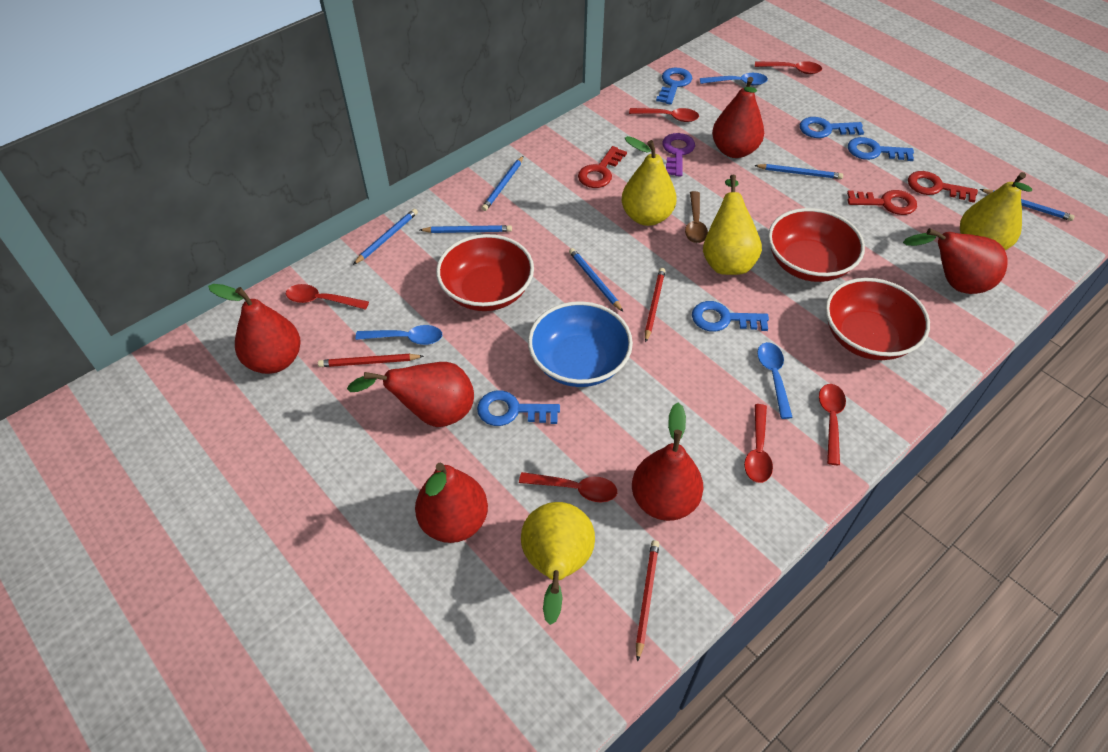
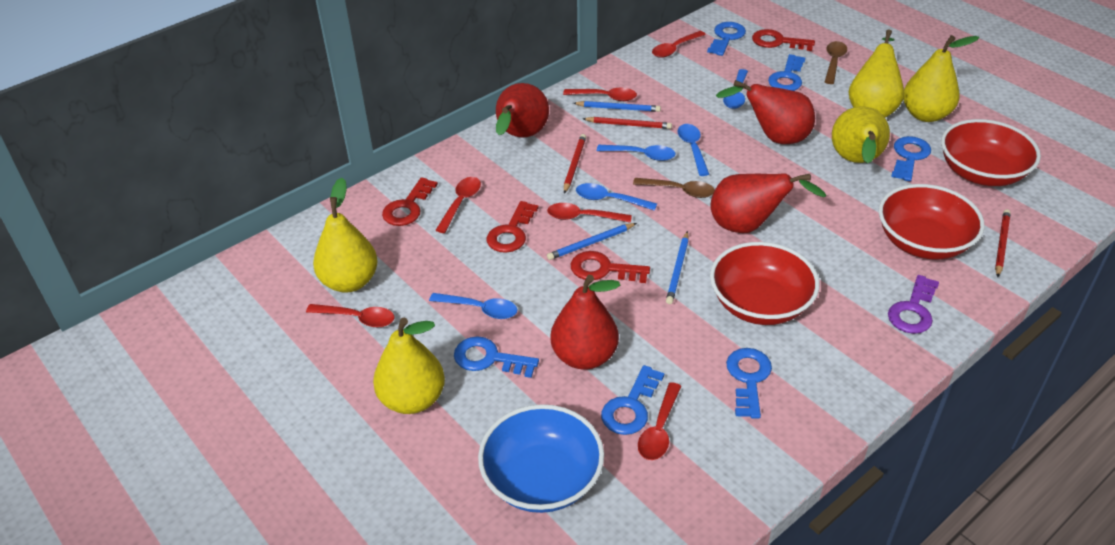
blue key: 5 -> 6
blue pencil: 6 -> 3
blue spoon: 3 -> 5
brown spoon: 1 -> 2
red key: 3 -> 4
red pear: 6 -> 4
yellow pear: 4 -> 5

